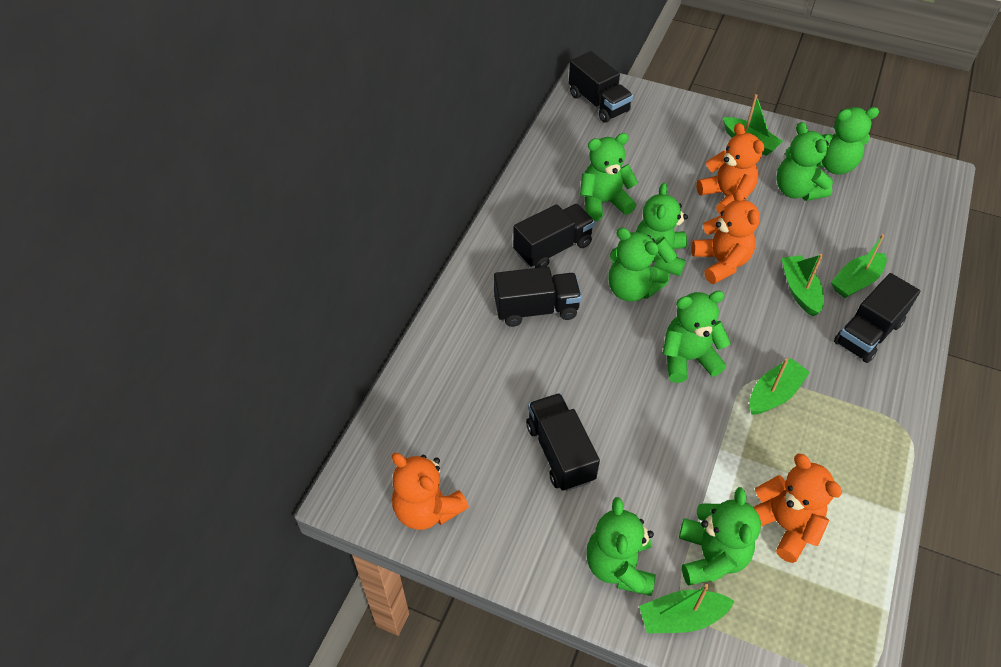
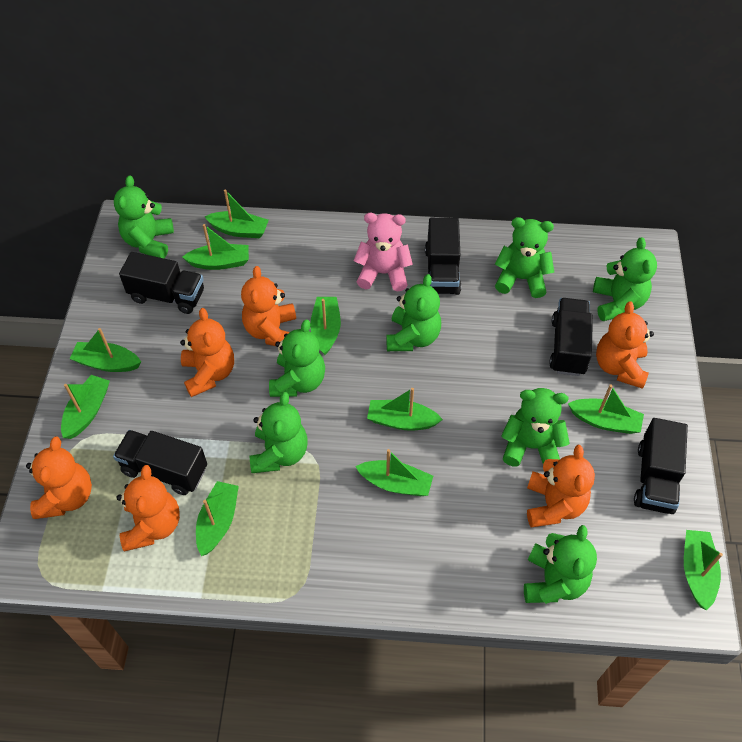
green boat: 5 -> 10
orange teddy bear: 4 -> 6
pink teddy bear: 0 -> 1

